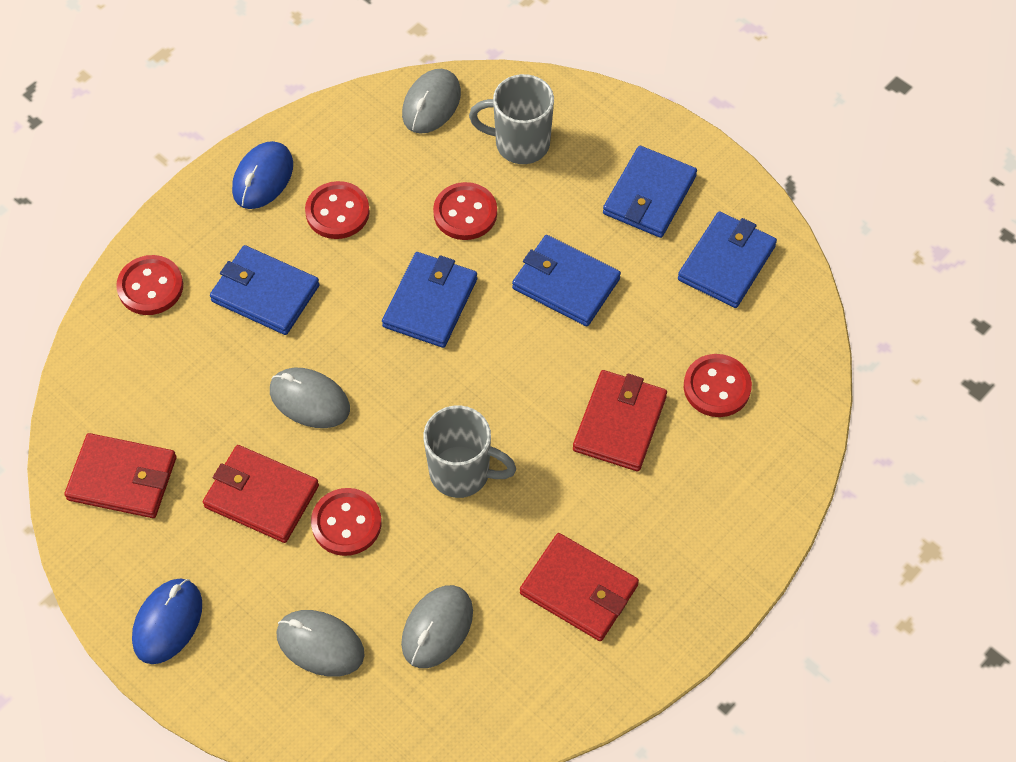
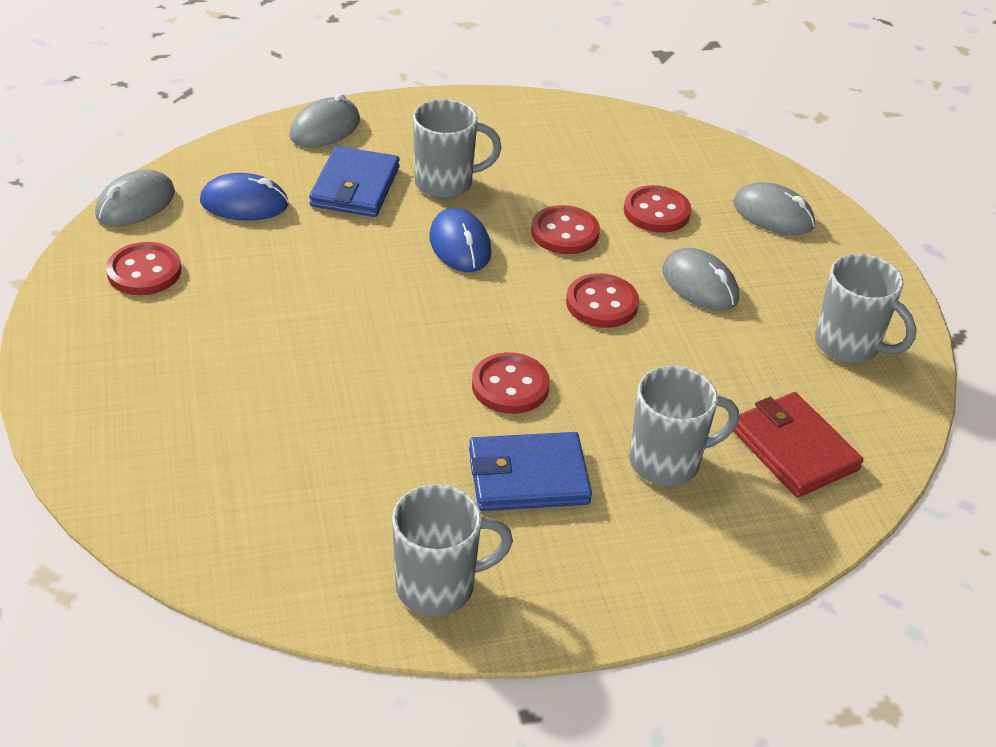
blue wallet: 5 -> 2
grey mug: 2 -> 4
red wallet: 4 -> 1

